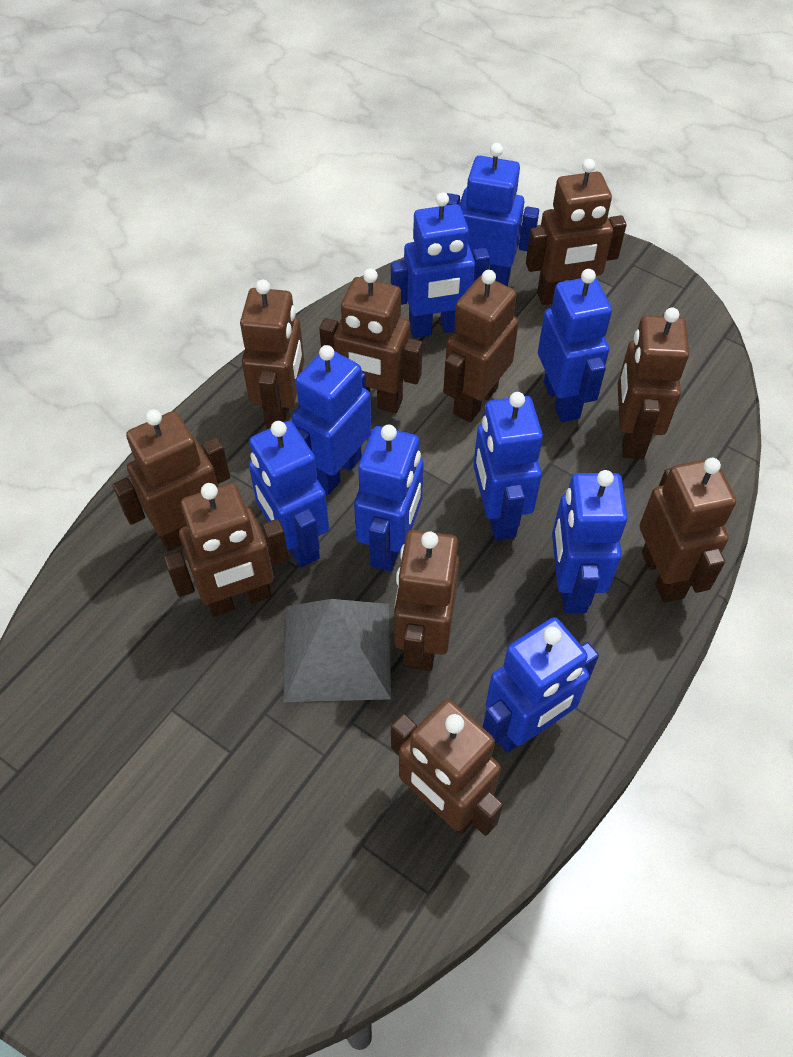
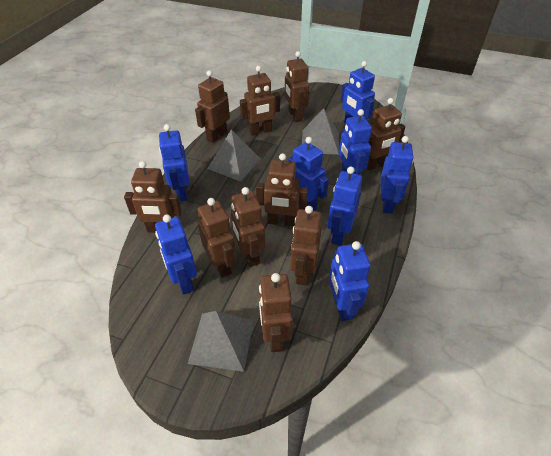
blue robot: 9 -> 8
grey pyramid: 1 -> 3

